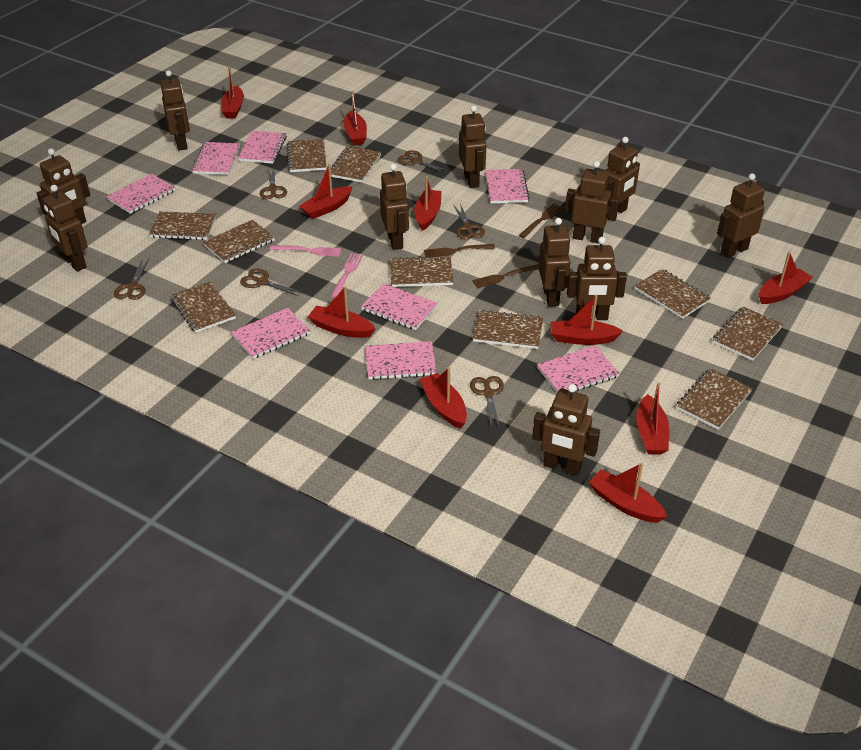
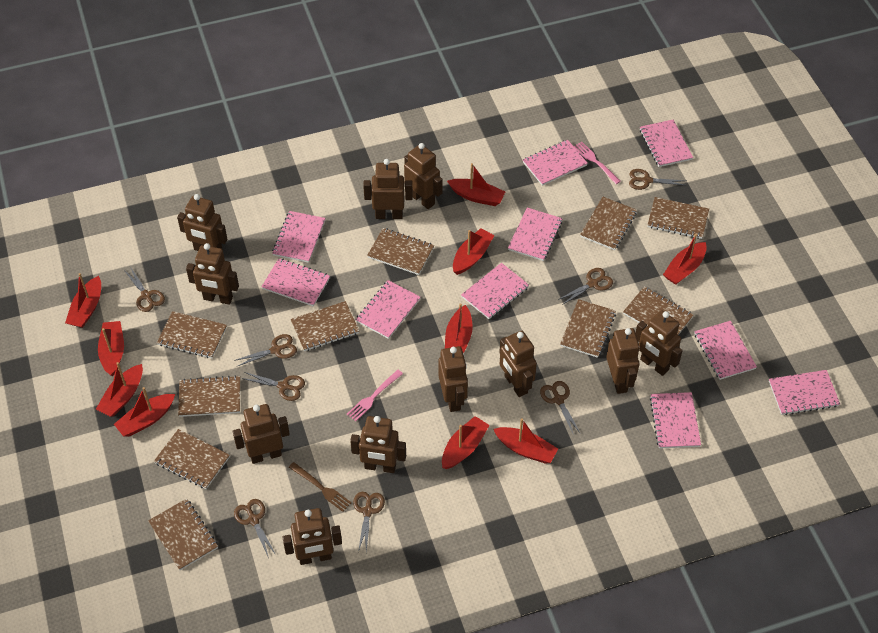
brown fork: 3 -> 1
brown scissors: 6 -> 8
pink notebook: 8 -> 10

